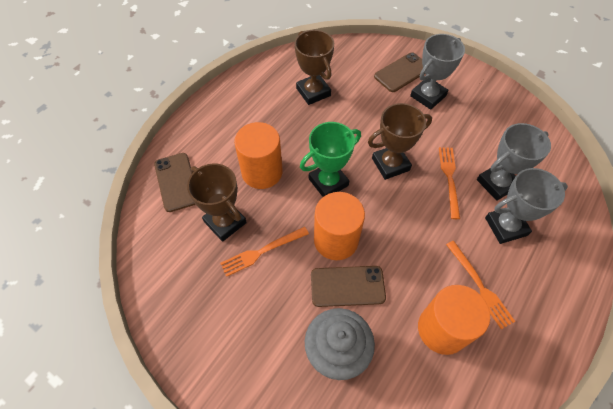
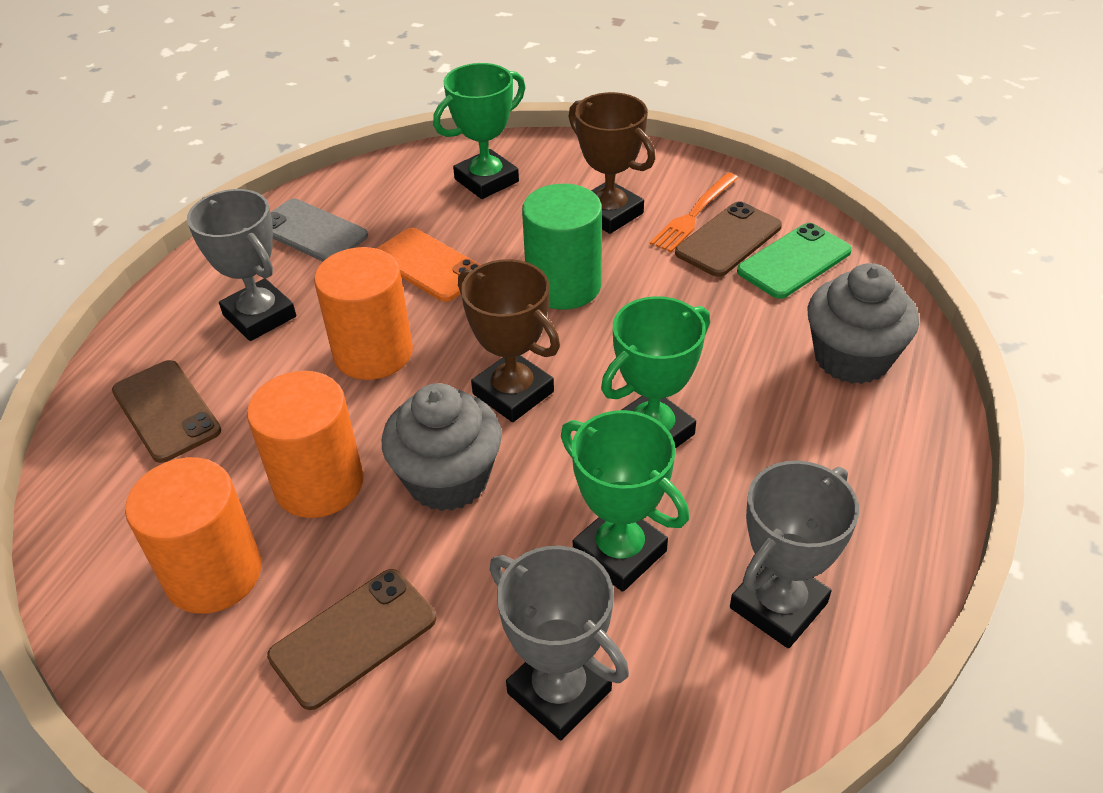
brown trophy: 3 -> 2
green cylinder: 0 -> 1
green phone: 0 -> 1
green trophy: 1 -> 3
grey cupcake: 1 -> 2
grey phone: 0 -> 1
orange fork: 3 -> 1
orange phone: 0 -> 1

